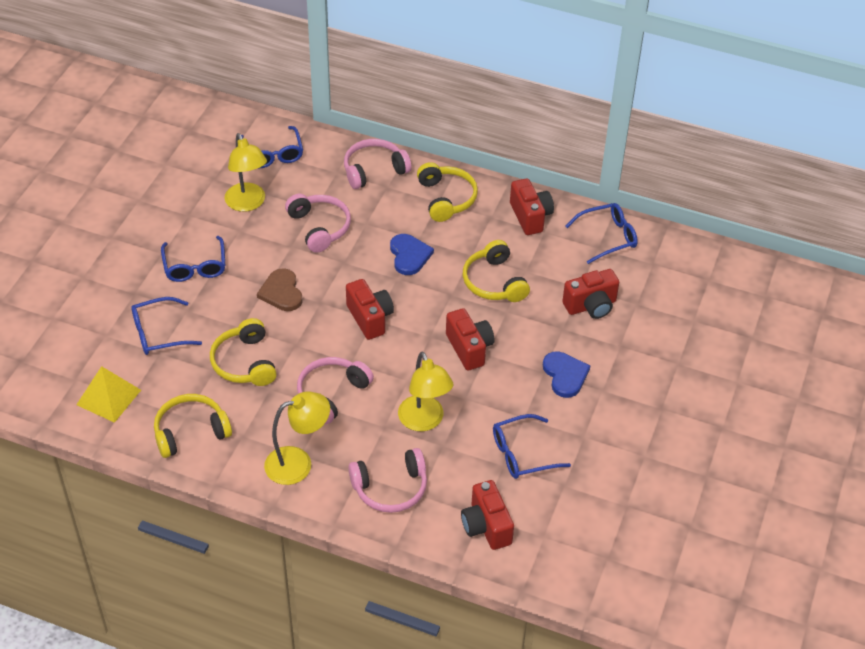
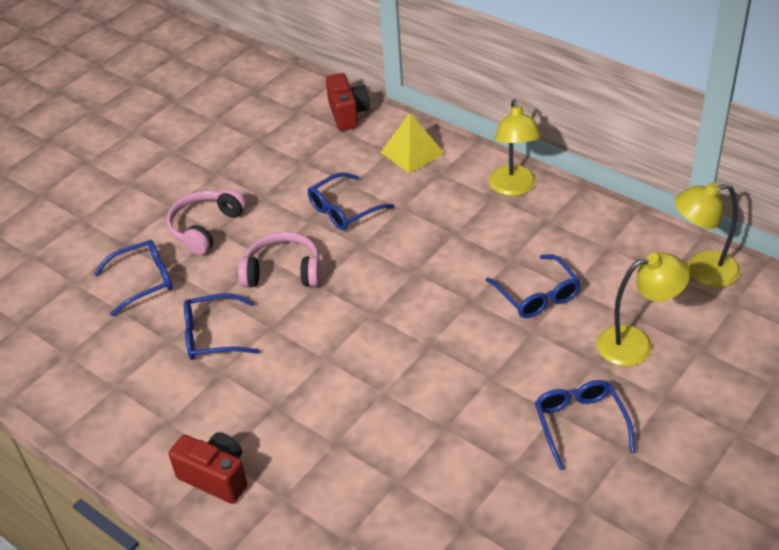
blue heart: 2 -> 0
brown heart: 1 -> 0
pink headphones: 4 -> 2
red camera: 5 -> 2
yellow headphones: 4 -> 0

